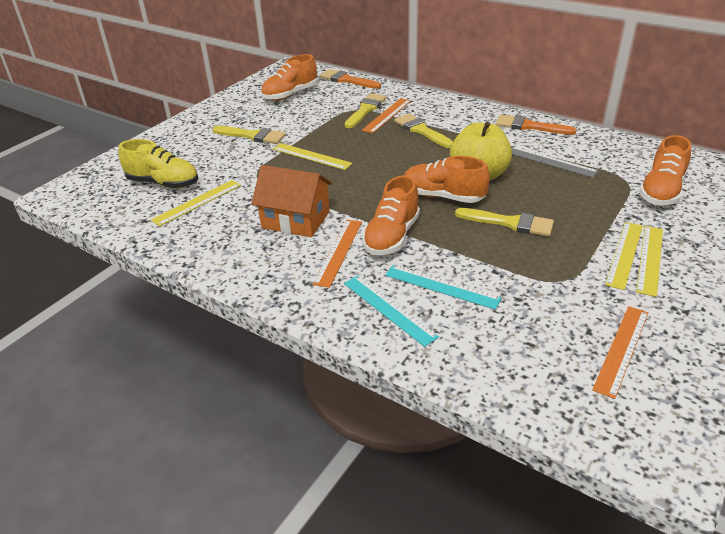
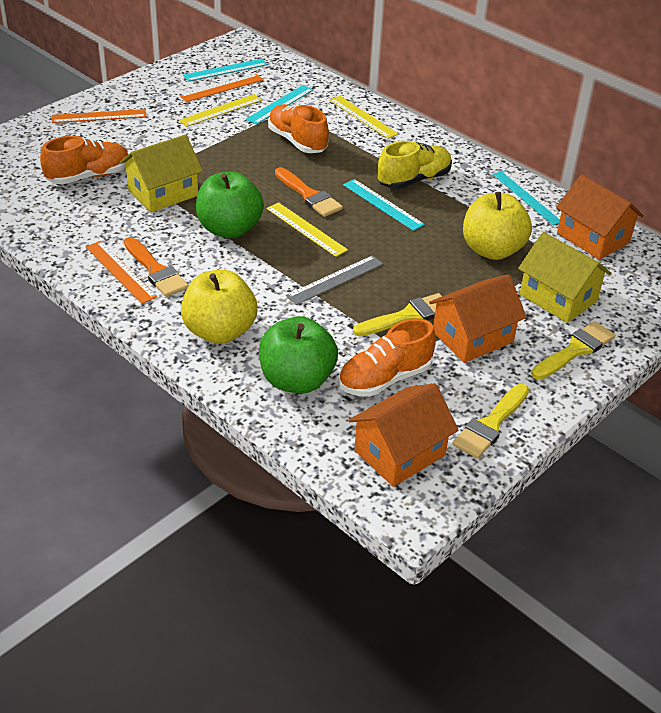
green apple: 0 -> 2
orange house: 1 -> 3
orange shoe: 4 -> 3
turquoise ruler: 2 -> 4
yellow apple: 1 -> 2
yellow brush: 4 -> 3
yellow house: 0 -> 2
yellow ruler: 4 -> 3

